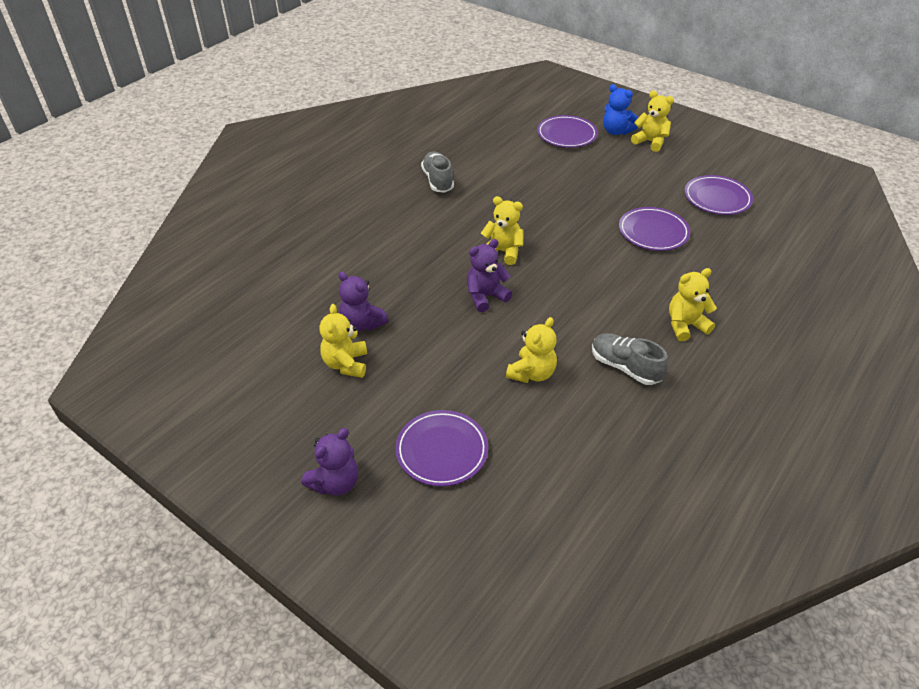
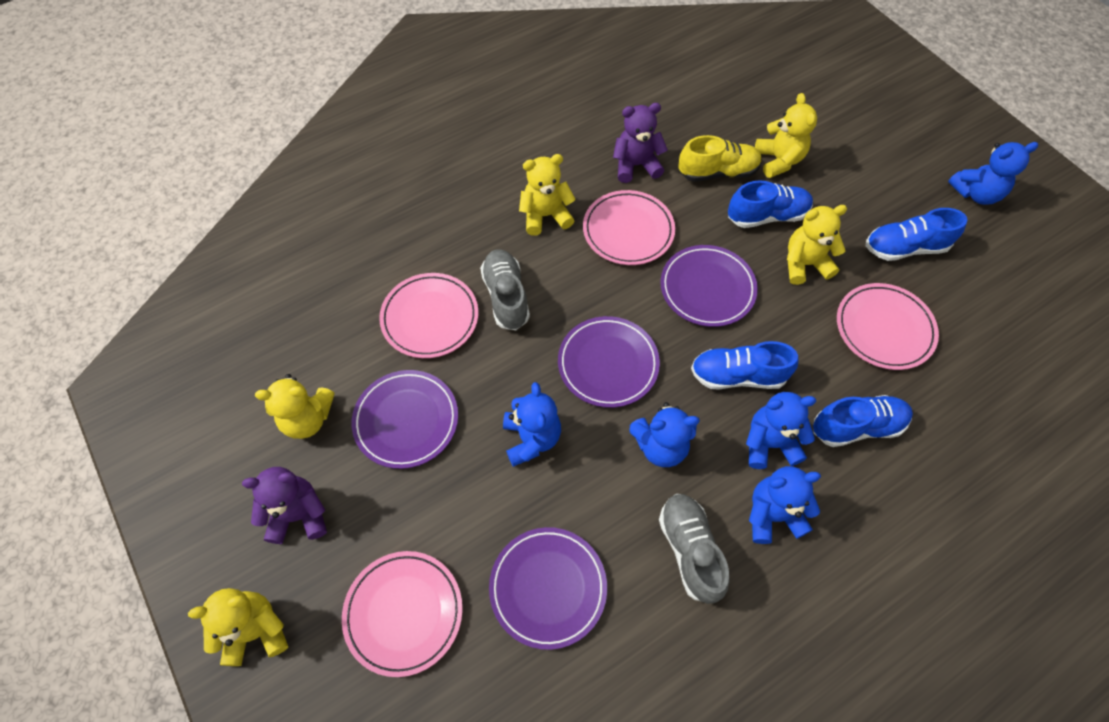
blue shoe: 0 -> 4
blue teddy bear: 1 -> 5
pink plate: 0 -> 4
purple teddy bear: 3 -> 2
yellow shoe: 0 -> 1

